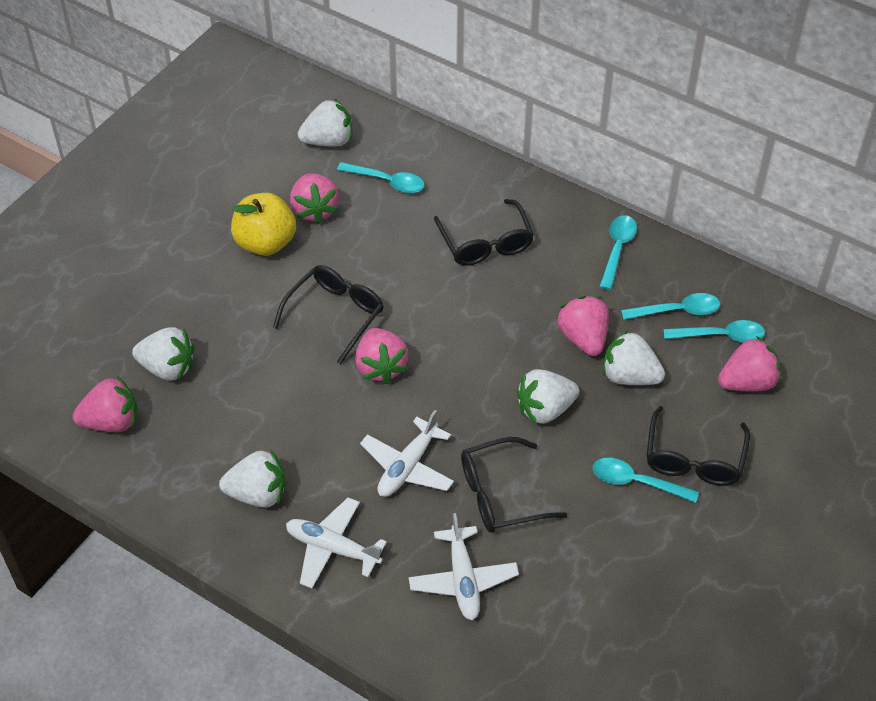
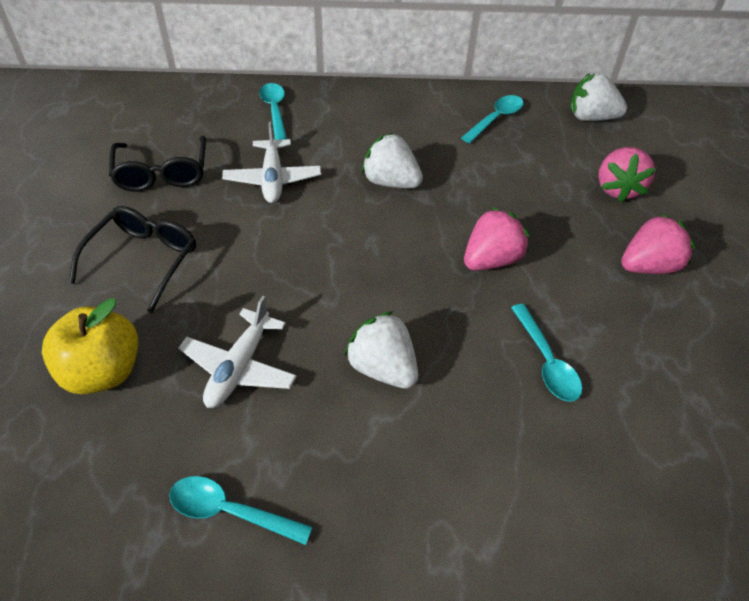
black glasses: 4 -> 2
pink strawberry: 5 -> 3
turquoise spoon: 5 -> 4
white plane: 3 -> 2
white strawberry: 5 -> 3

